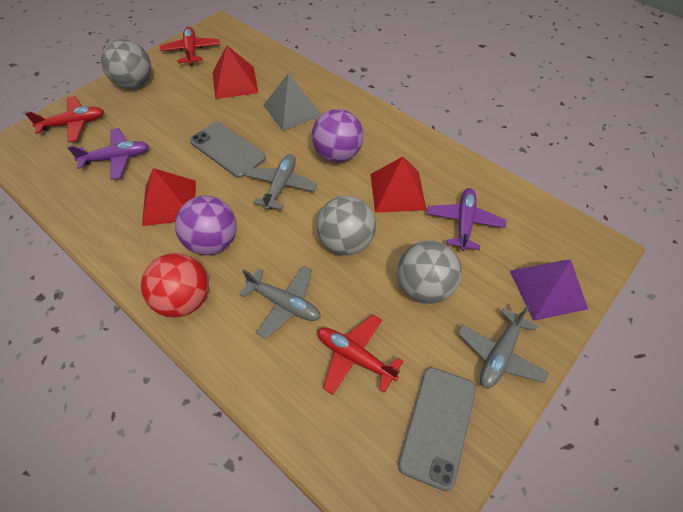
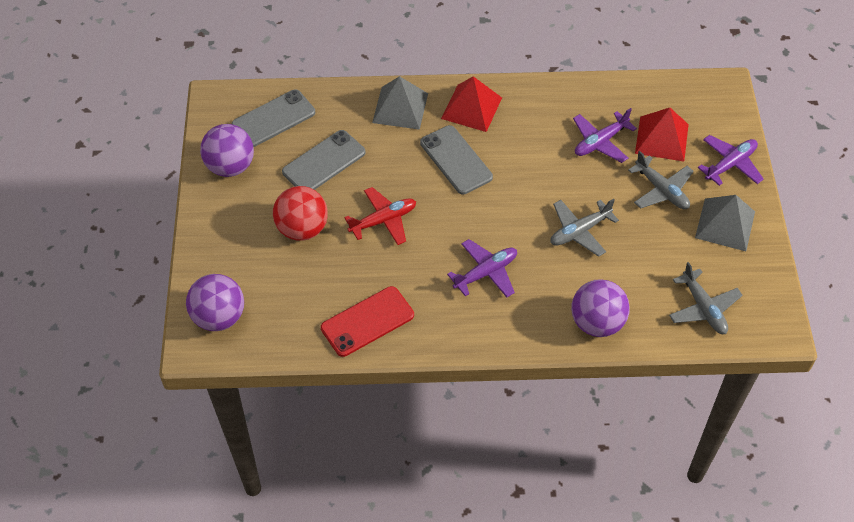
grey ball: 3 -> 0
grey phone: 2 -> 3
grey pyramid: 1 -> 2
purple ball: 2 -> 3
purple plane: 2 -> 3
purple pyramid: 1 -> 0
red phone: 0 -> 1
red plane: 3 -> 1
red pyramid: 3 -> 2

